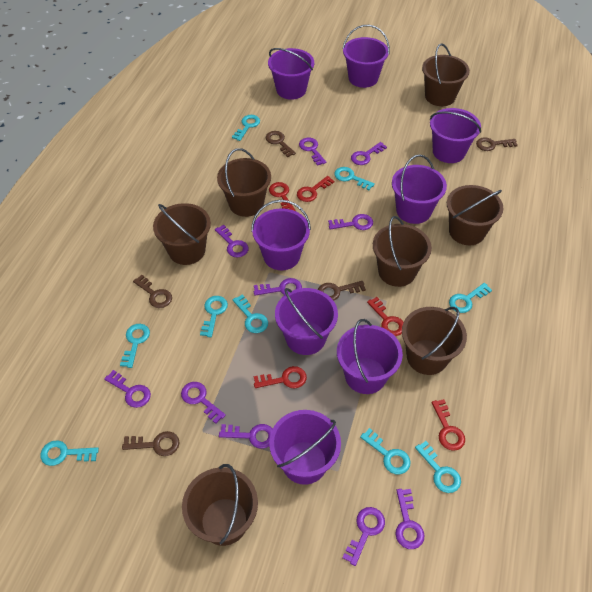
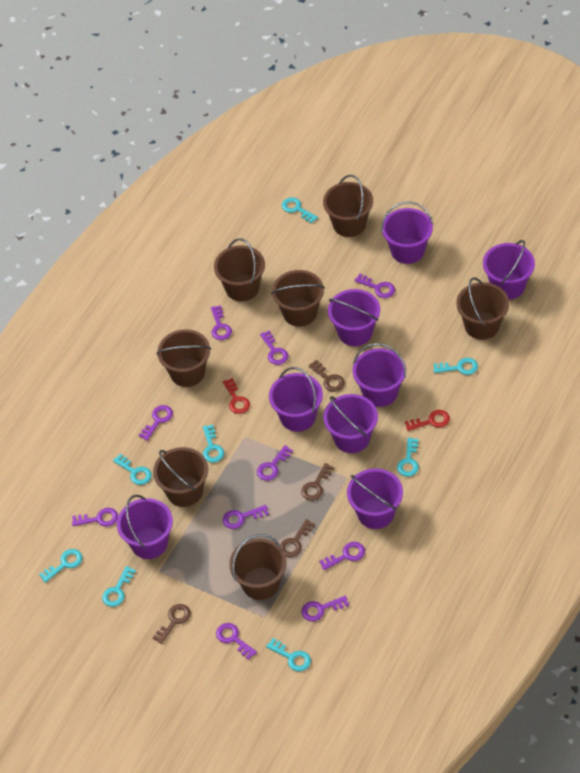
brown key: 5 -> 4
red key: 5 -> 2
turquoise key: 9 -> 8

